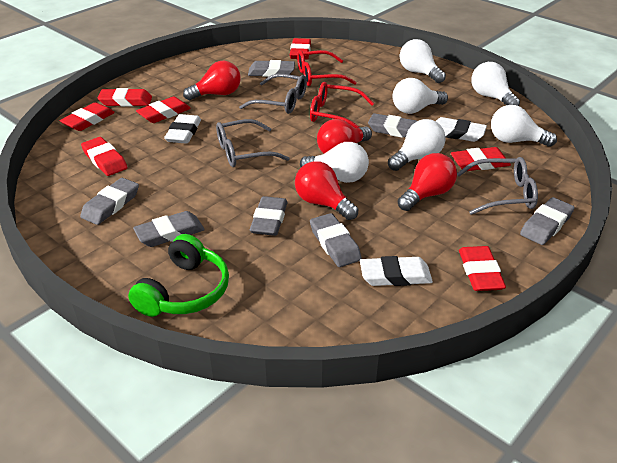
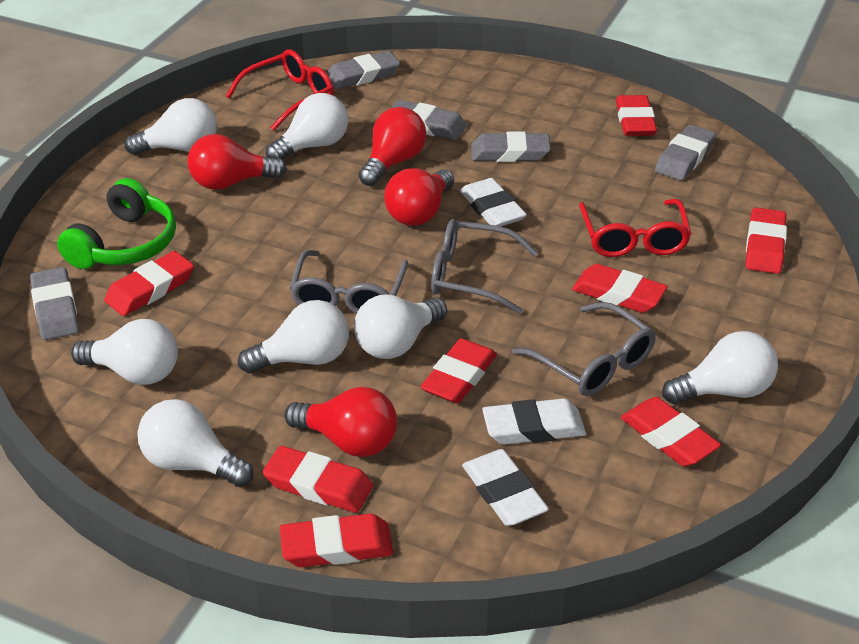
grey eraser: 7 -> 5
red eraser: 7 -> 8
white light bulb: 6 -> 7

